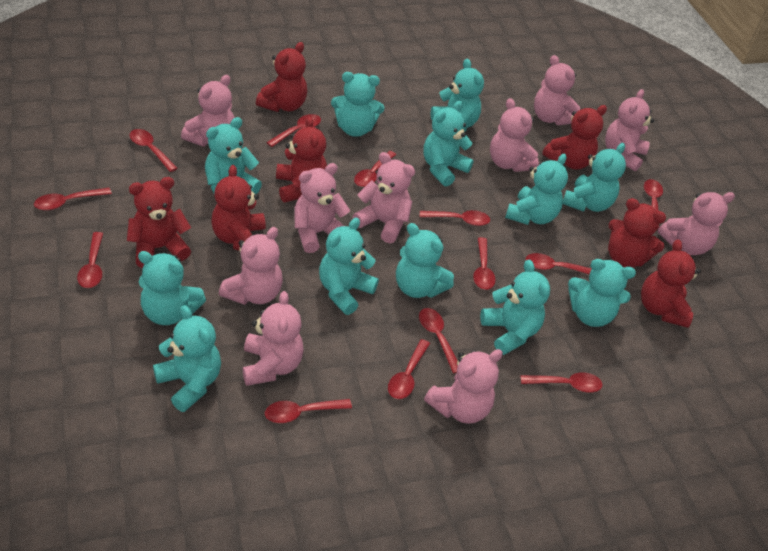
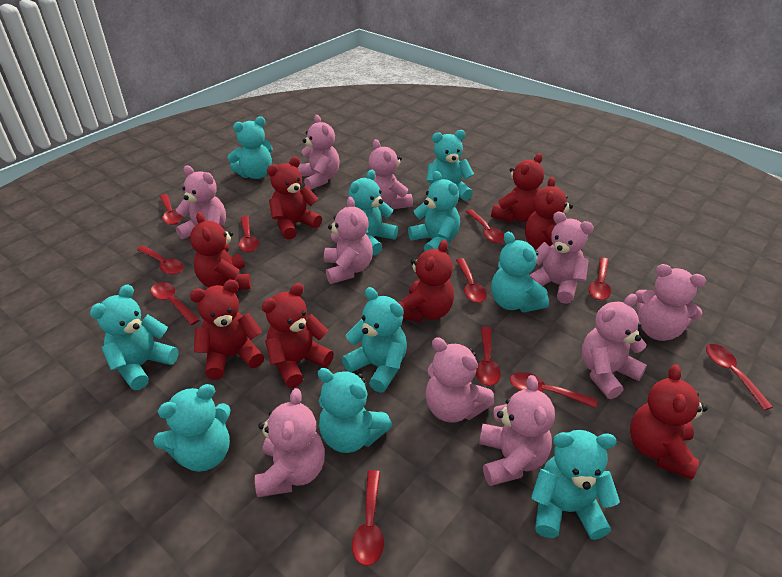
red spoon: 13 -> 11
red teddy bear: 7 -> 8
turquoise teddy bear: 12 -> 10

